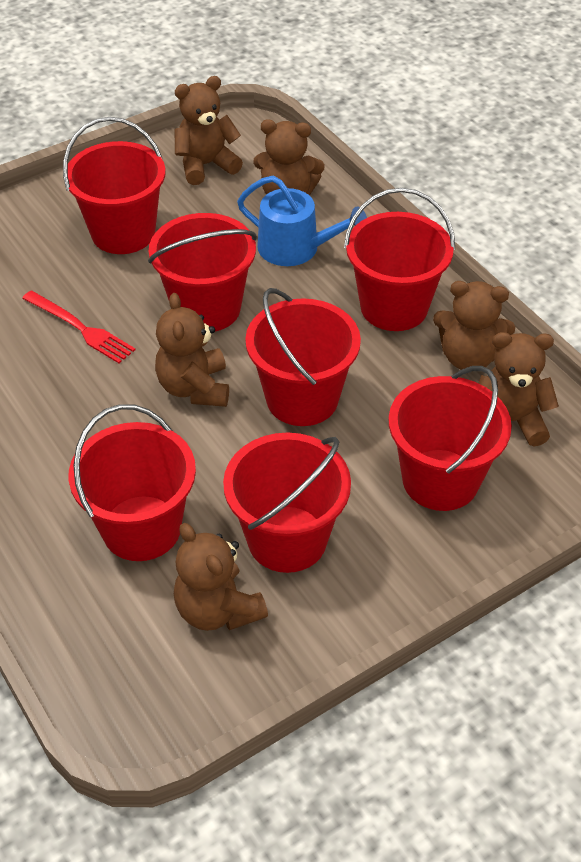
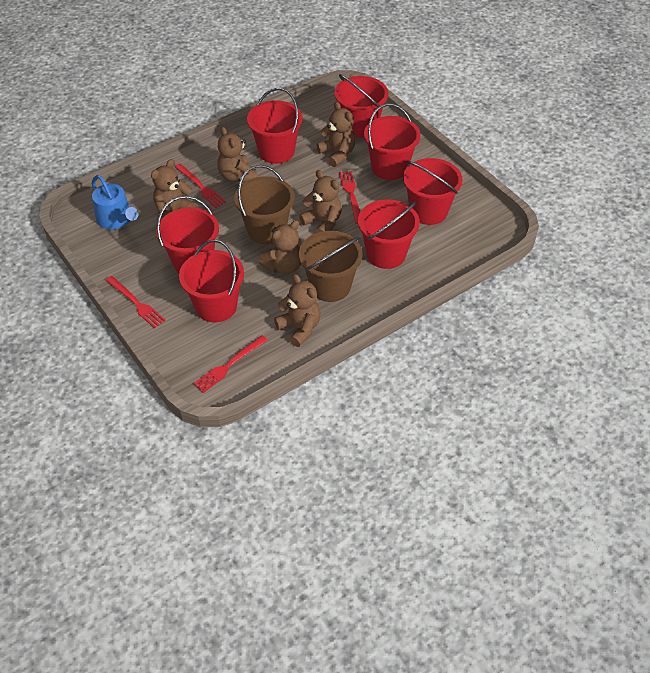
brown bucket: 0 -> 2
red fork: 1 -> 4

